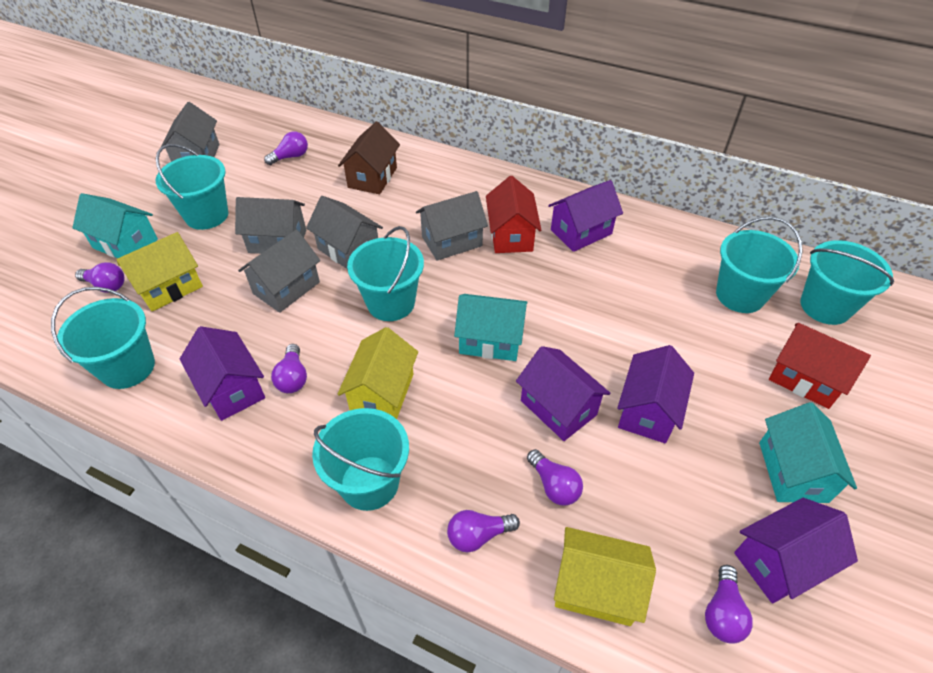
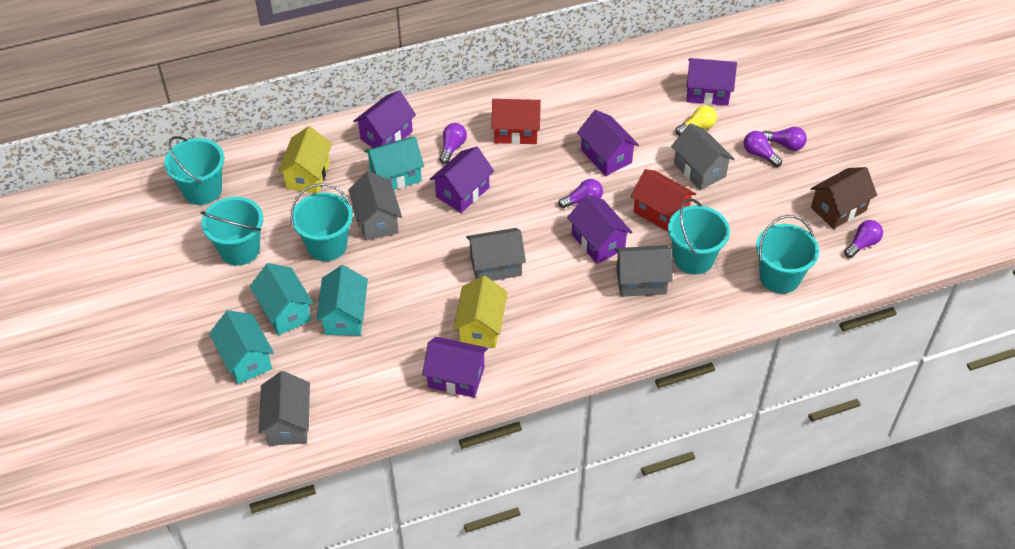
purple house: 5 -> 6
purple light bulb: 6 -> 5
turquoise bucket: 6 -> 5
turquoise house: 3 -> 4
yellow house: 3 -> 2
yellow light bulb: 0 -> 1

